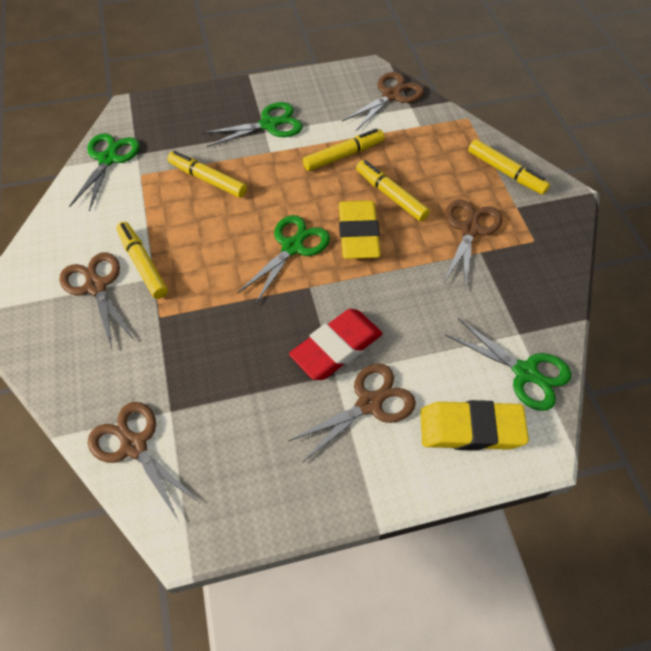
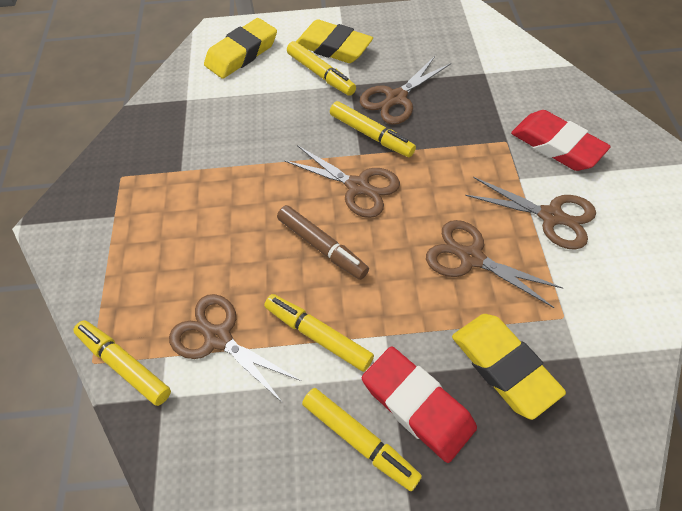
brown marker: 0 -> 1
green scissors: 4 -> 0
red eraser: 1 -> 2
yellow eraser: 2 -> 3

